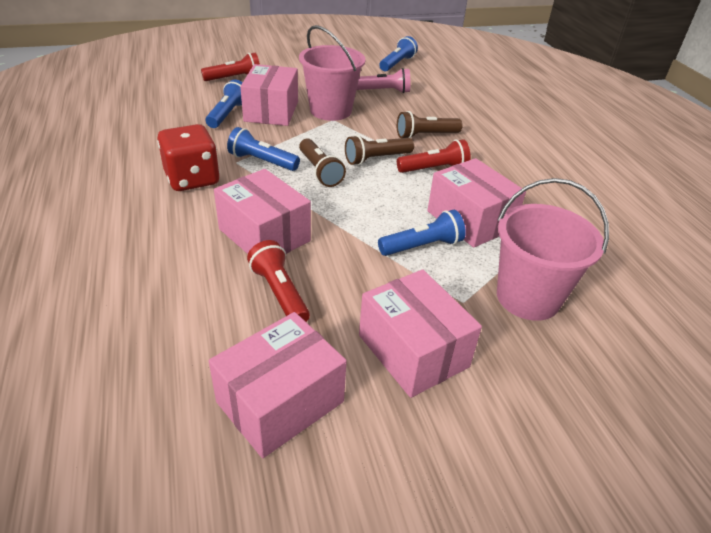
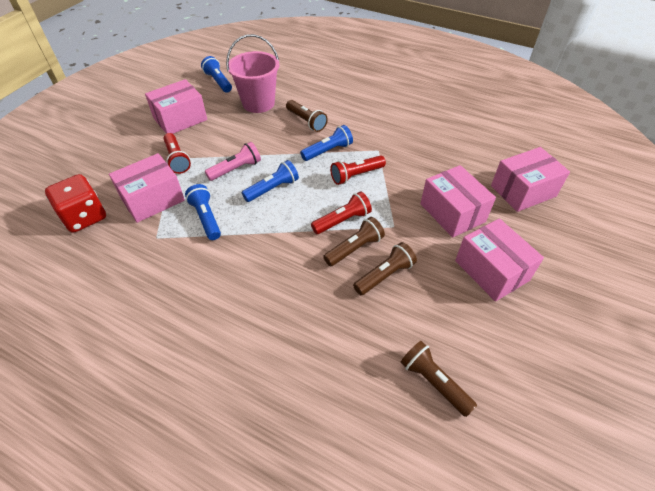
brown flashlight: 3 -> 4
pink bucket: 2 -> 1

